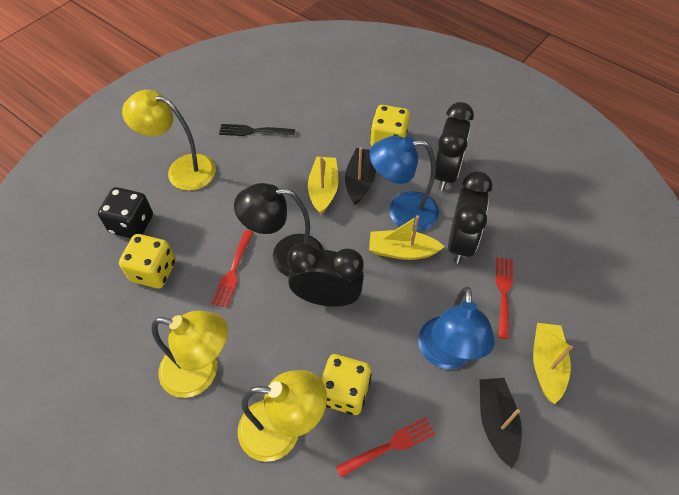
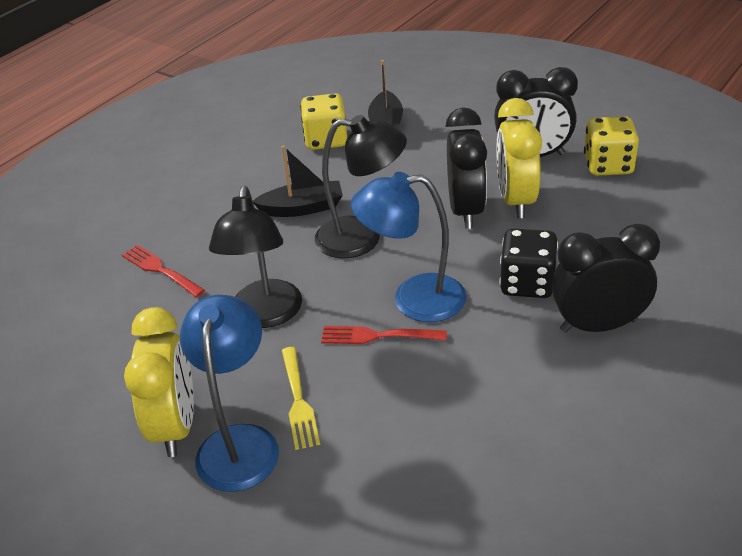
black fork: 1 -> 0
black lamp: 1 -> 2
red fork: 3 -> 2
yellow boat: 3 -> 0
yellow clock: 0 -> 2
yellow dice: 3 -> 2
yellow fork: 0 -> 1
yellow lamp: 3 -> 0

